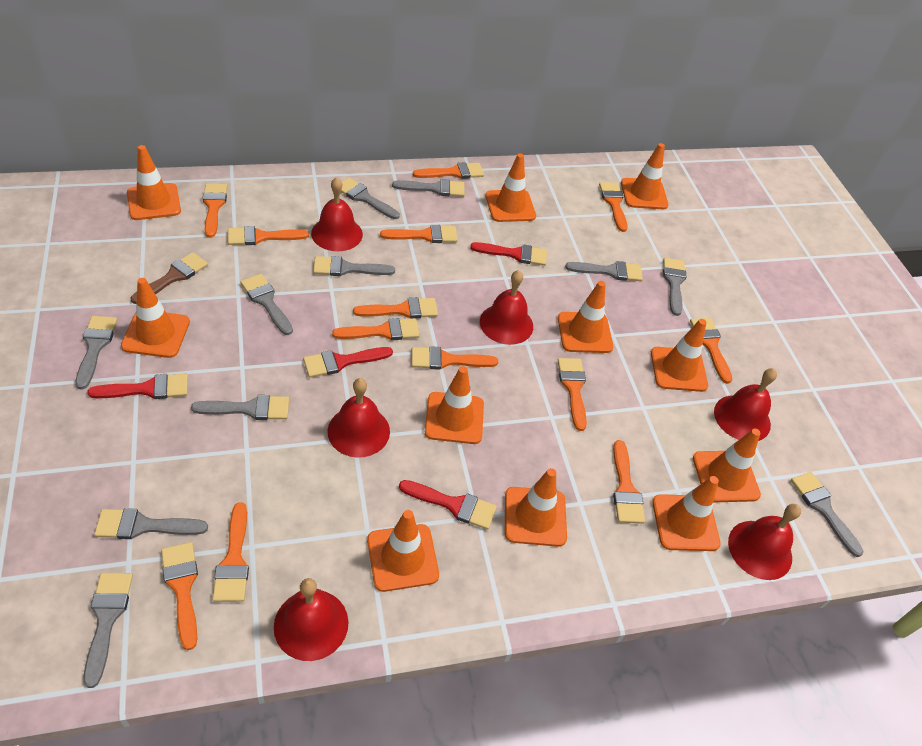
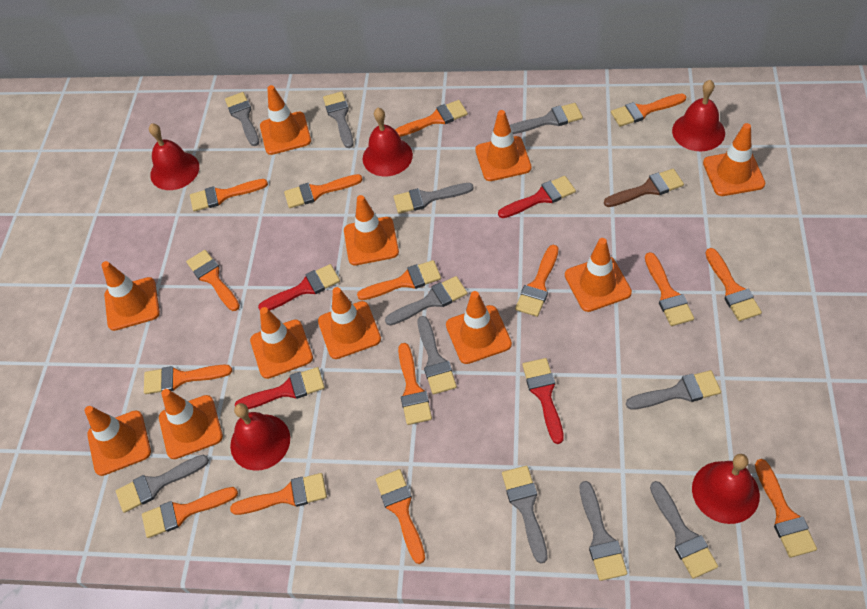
orange brush: 13 -> 15
red bell: 6 -> 5

